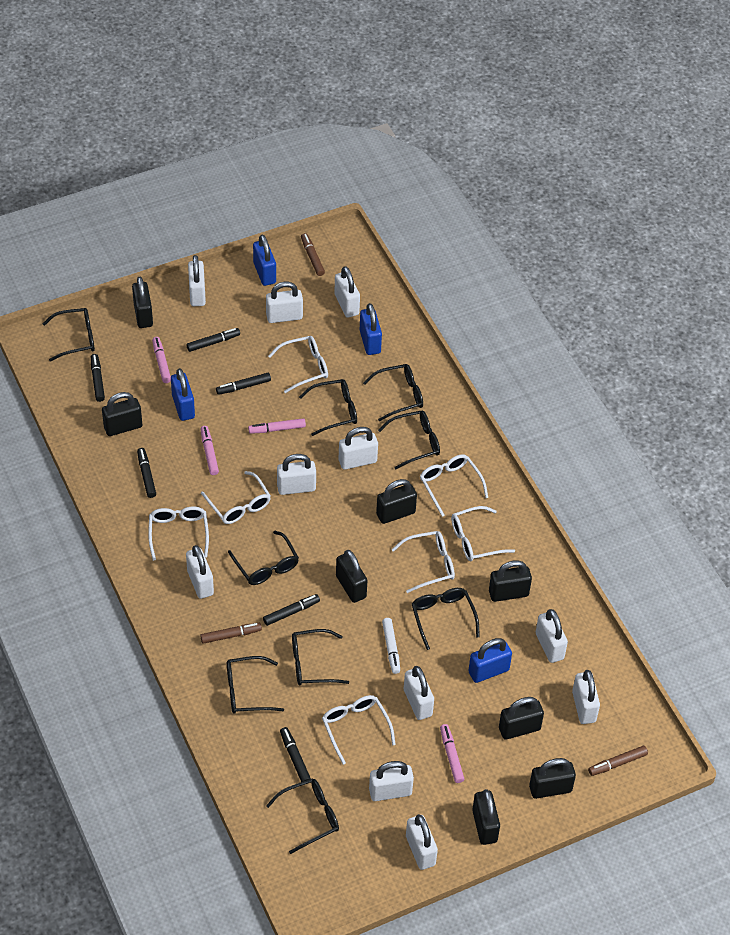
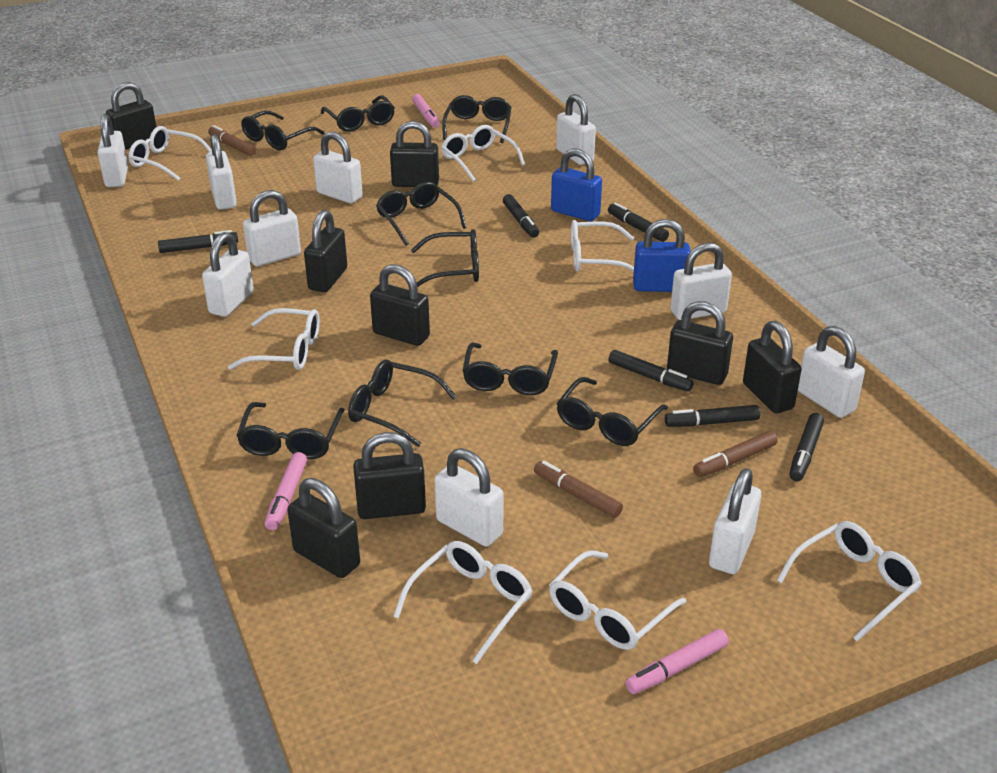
blue padlock: 4 -> 2
pink marker: 4 -> 3
white marker: 1 -> 0
white padlock: 11 -> 10

